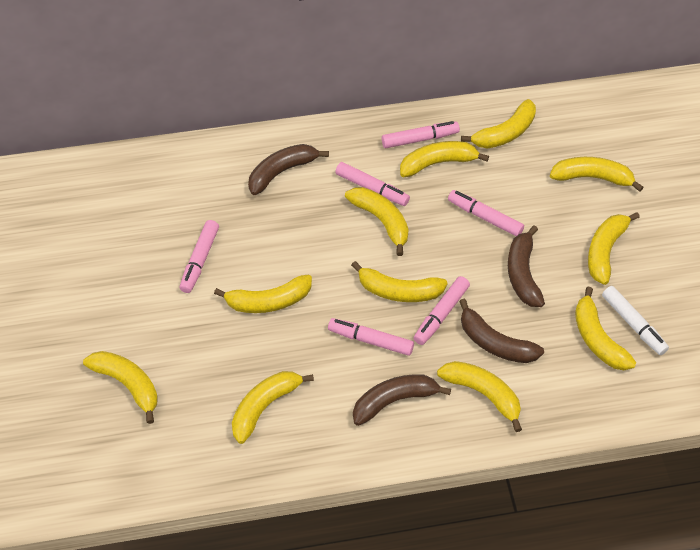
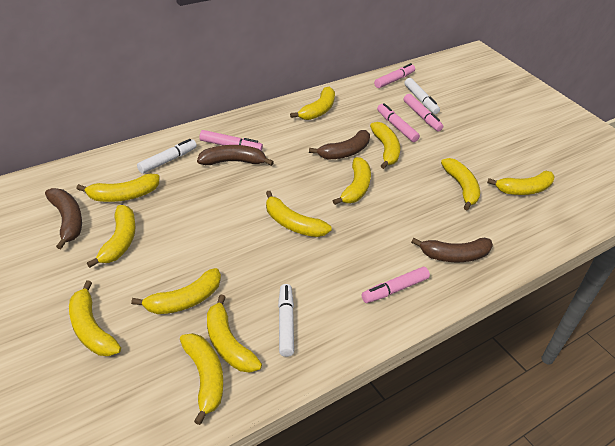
pink marker: 6 -> 5
white marker: 1 -> 3
yellow banana: 11 -> 12

